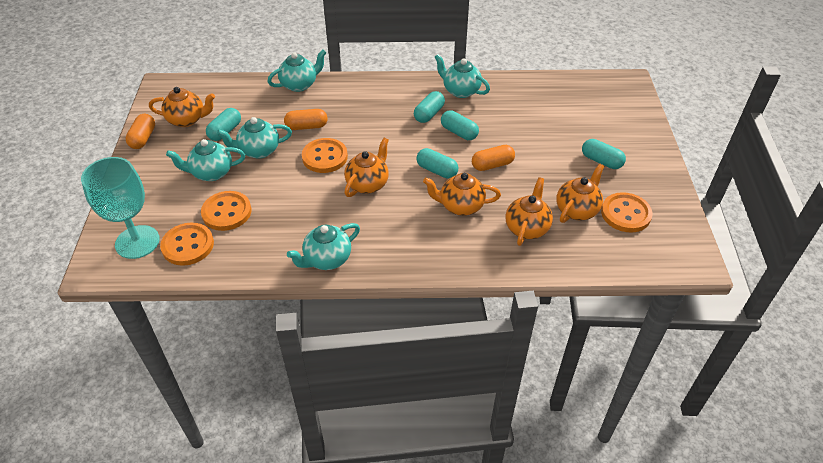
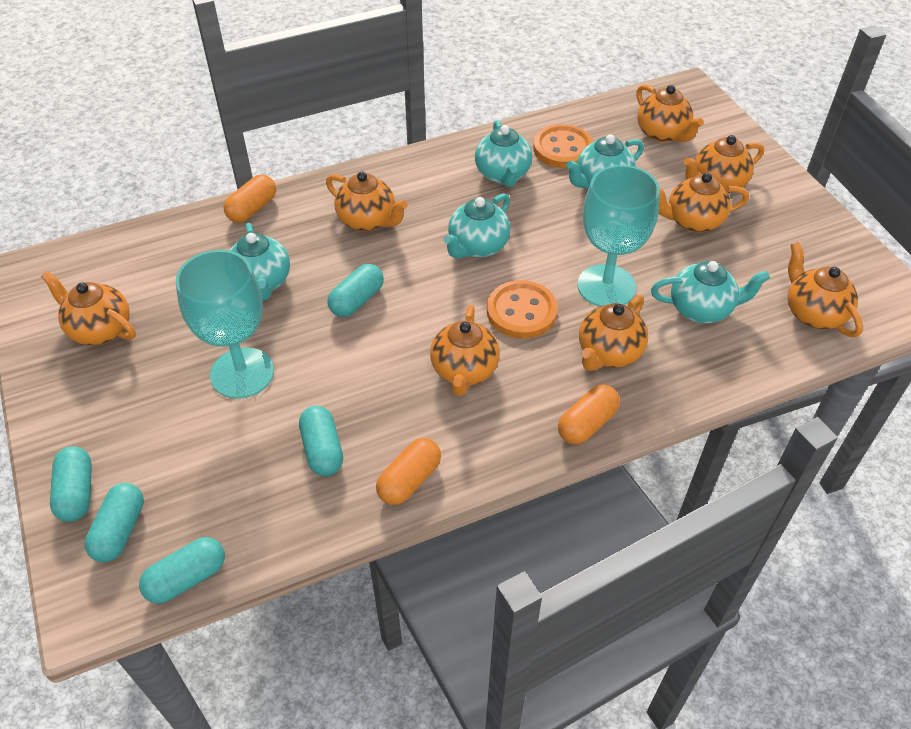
orange button: 4 -> 2
orange teapot: 5 -> 8
turquoise goblet: 1 -> 2

